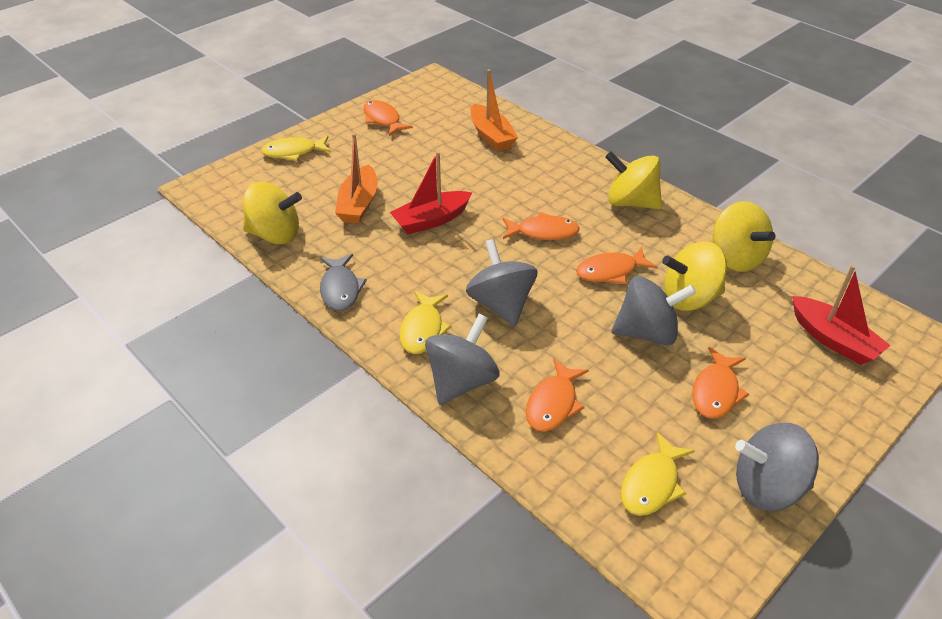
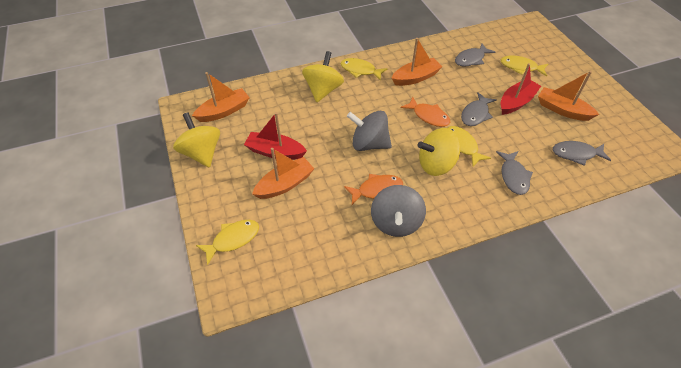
grey fish: 1 -> 4
grey spinning top: 4 -> 2
orange boat: 2 -> 4
orange fish: 5 -> 2
yellow fish: 3 -> 4
yellow spinning top: 4 -> 3

